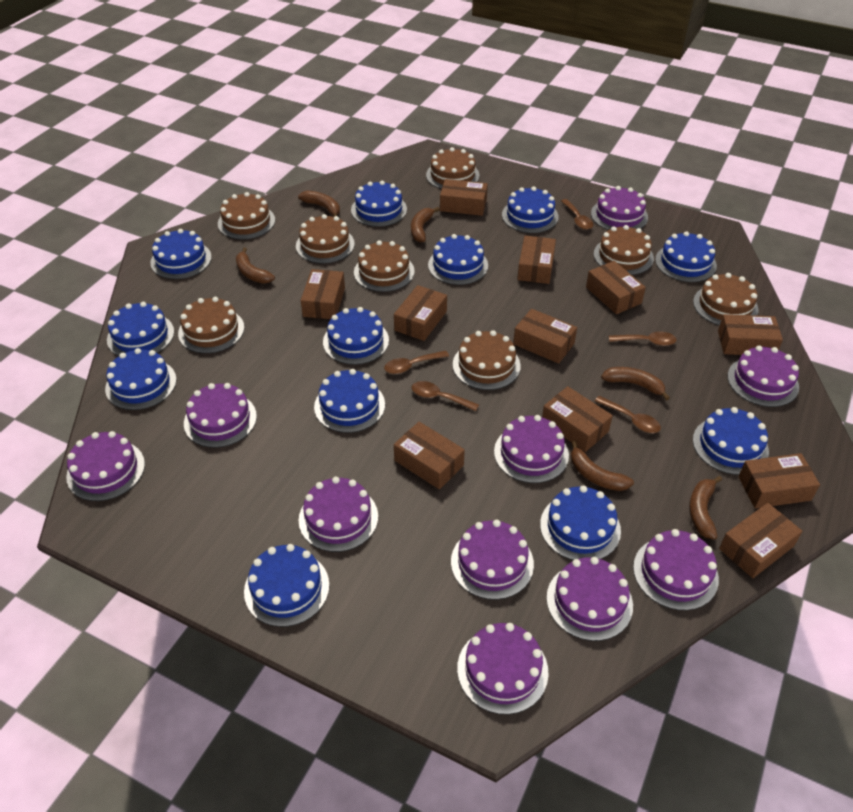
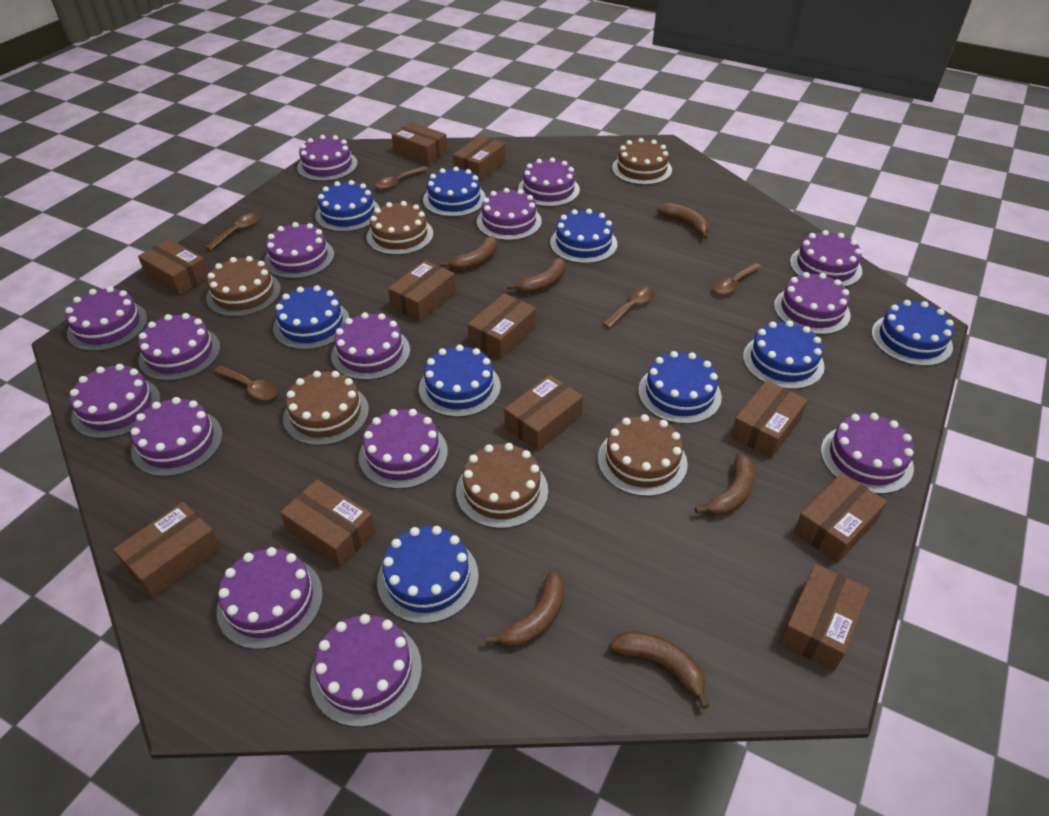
blue cake: 12 -> 9
brown cake: 8 -> 6
purple cake: 10 -> 15

